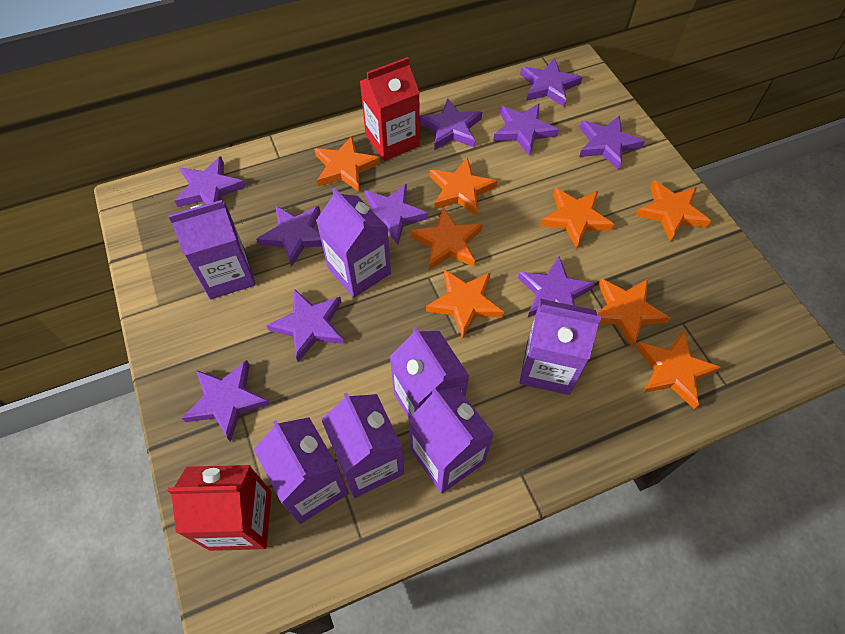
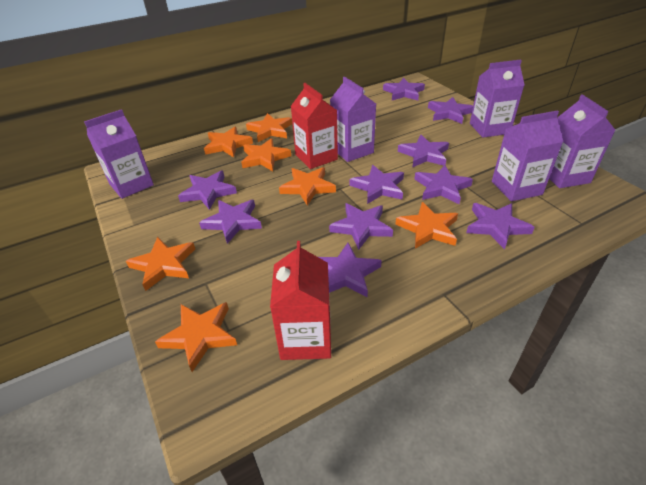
orange star: 8 -> 7
purple carton: 7 -> 5

